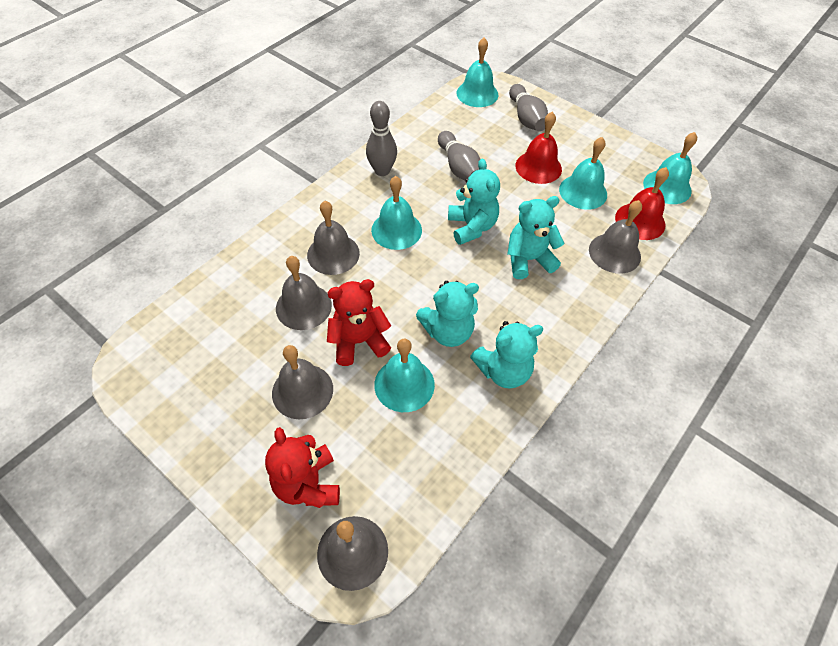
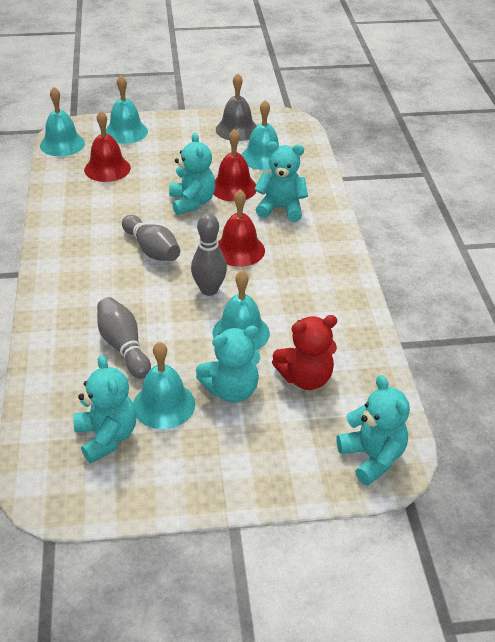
grey bell: 5 -> 1
red bell: 2 -> 3
red teddy bear: 2 -> 1
turquoise teddy bear: 4 -> 5

